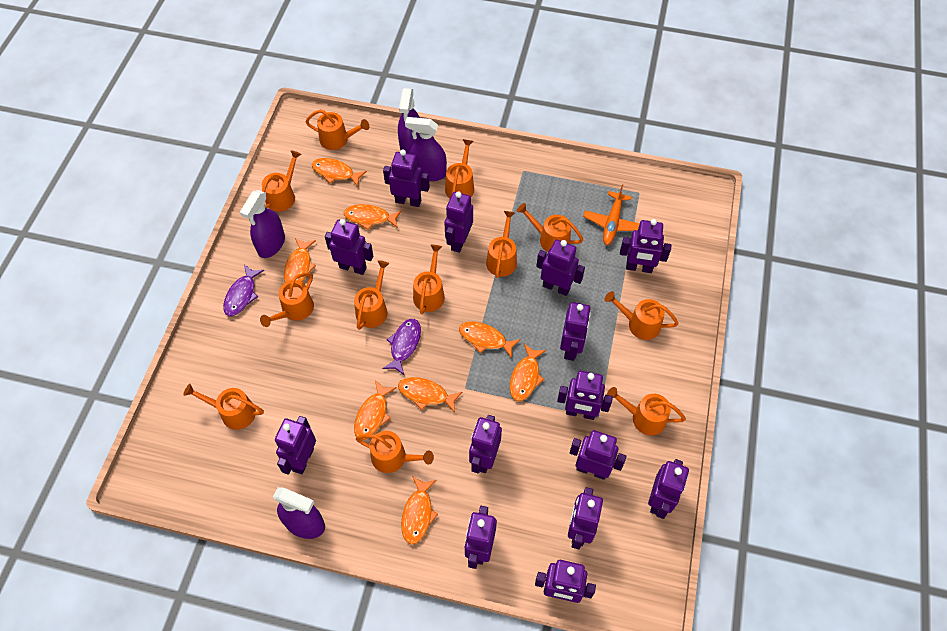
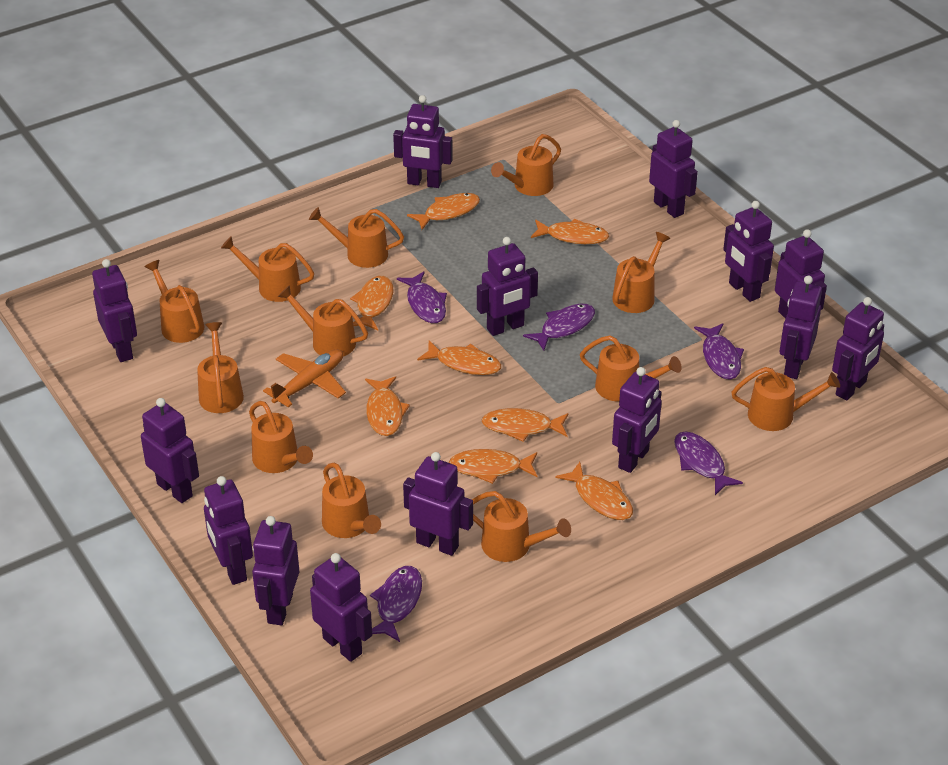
purple fish: 2 -> 5
purple spray bottle: 4 -> 0

